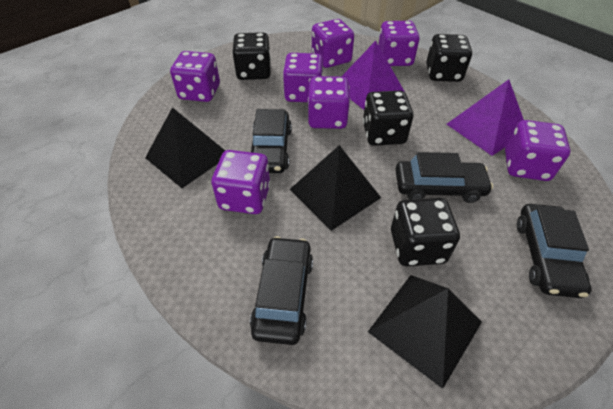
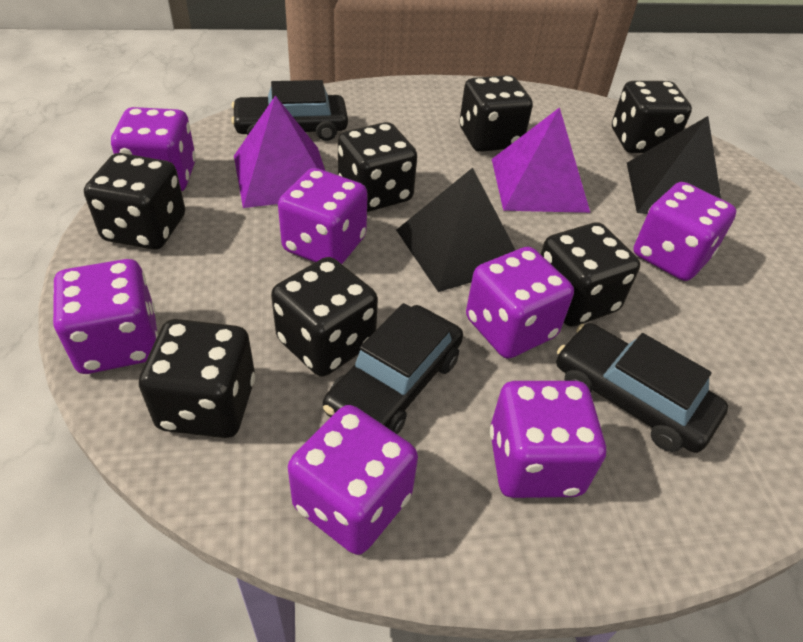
black car: 4 -> 3
black dice: 4 -> 7
black pyramid: 3 -> 2

